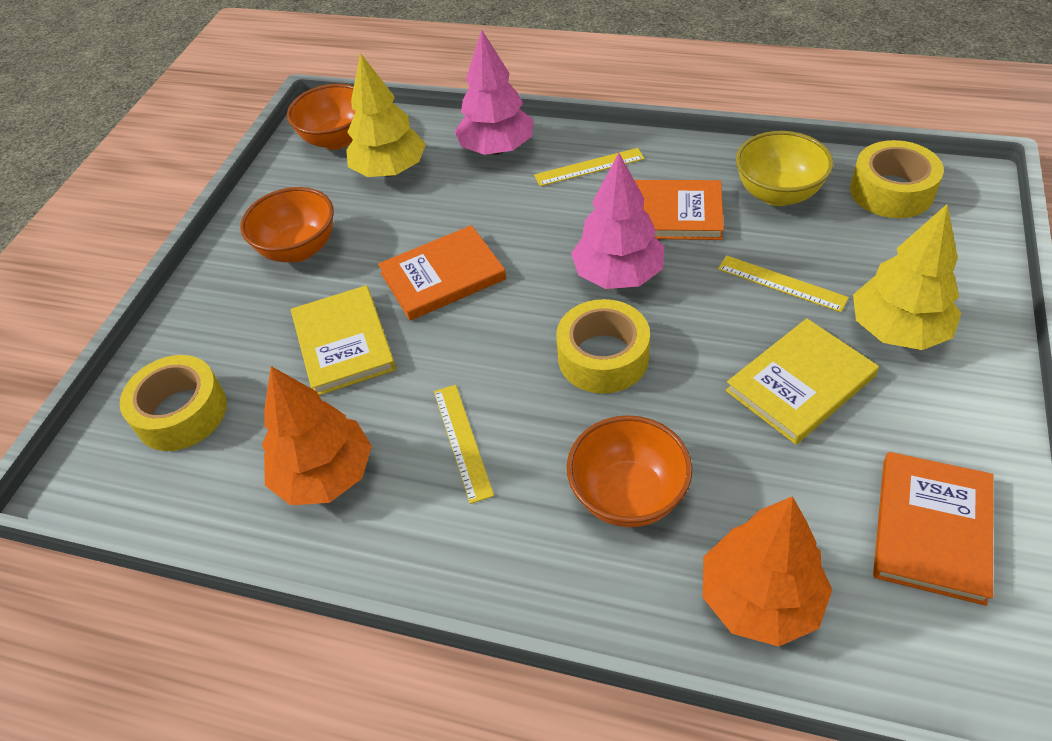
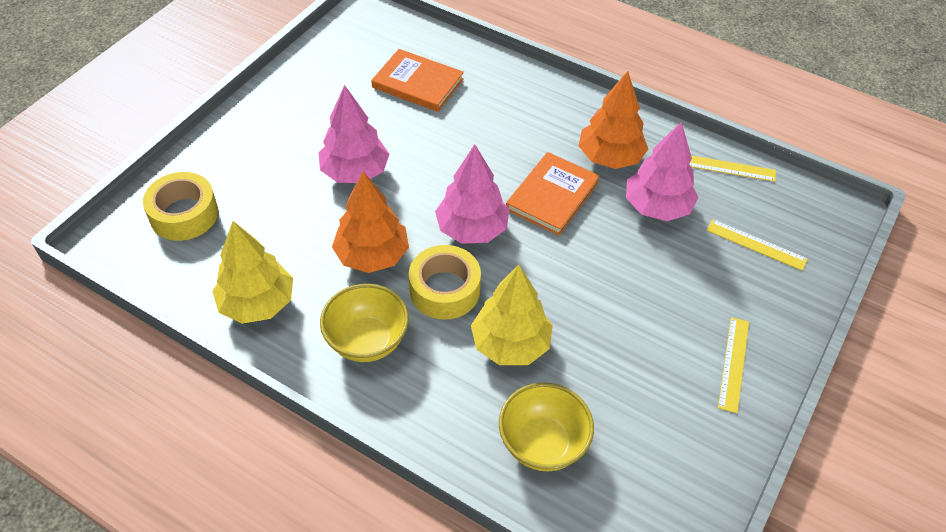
orange book: 3 -> 2
orange bowl: 3 -> 0
pink tree: 2 -> 3
yellow book: 2 -> 0
yellow bowl: 1 -> 2
yellow tape: 3 -> 2

